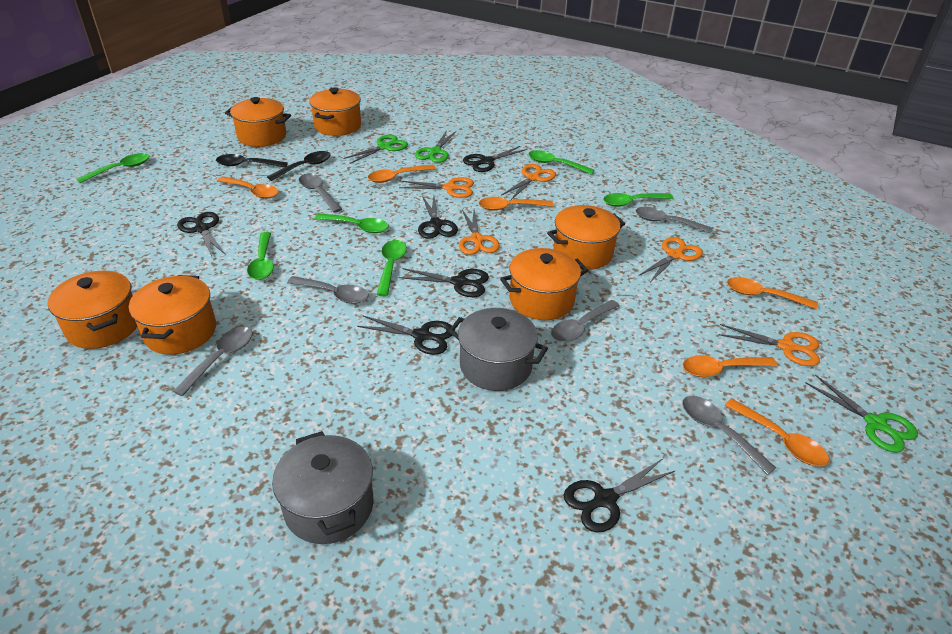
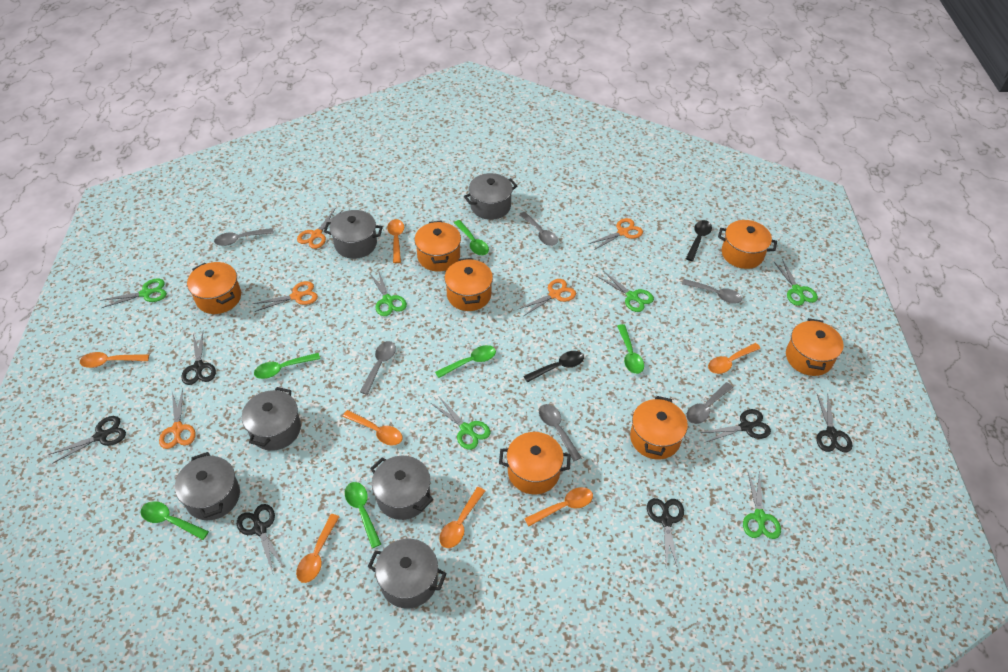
green scissors: 3 -> 6
grey pot: 2 -> 6
orange pot: 6 -> 7
orange spoon: 6 -> 7

